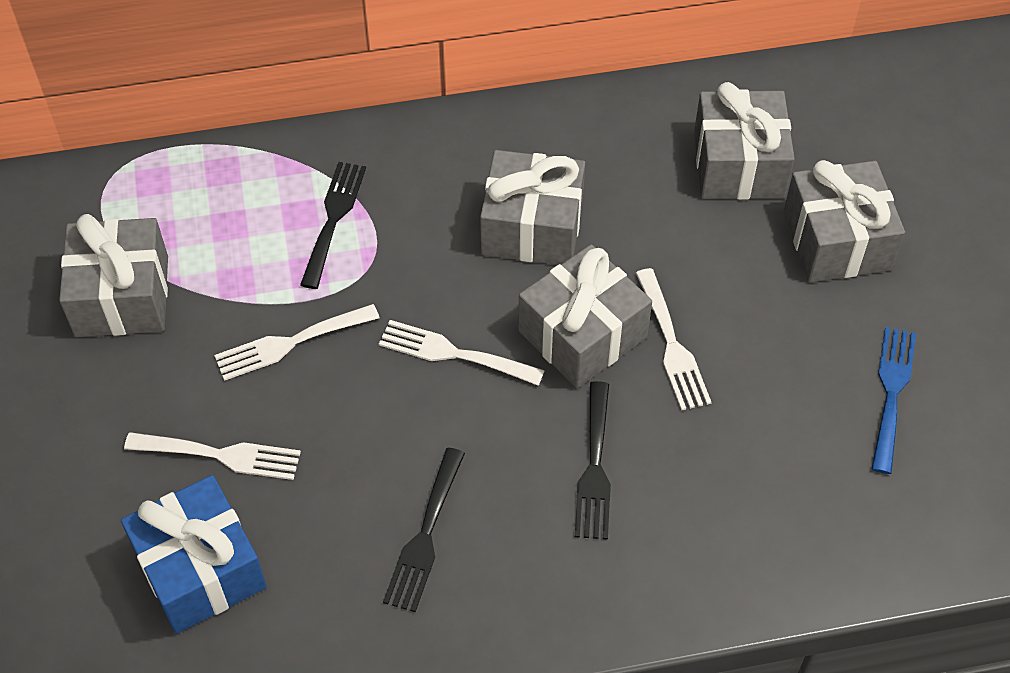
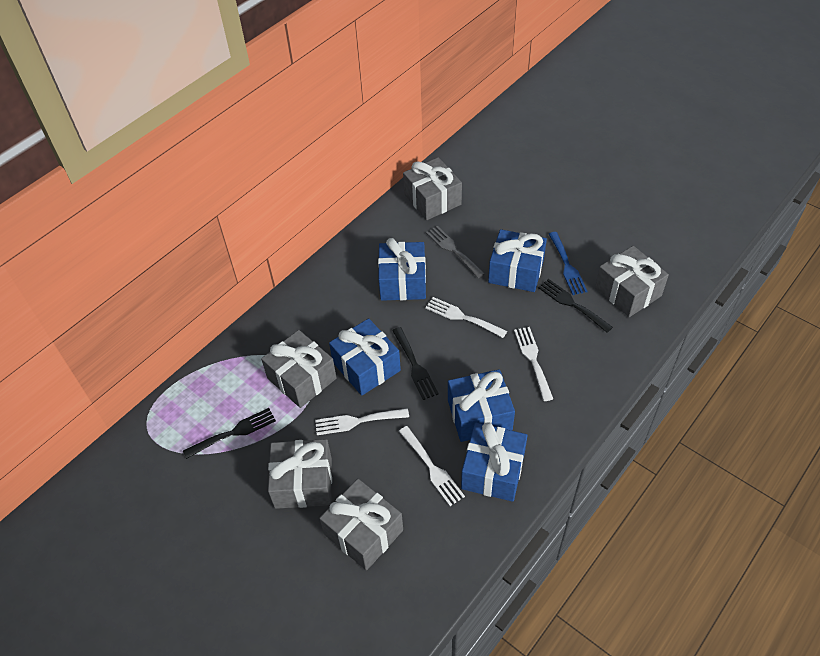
blue gift: 1 -> 5
grey fork: 0 -> 1

